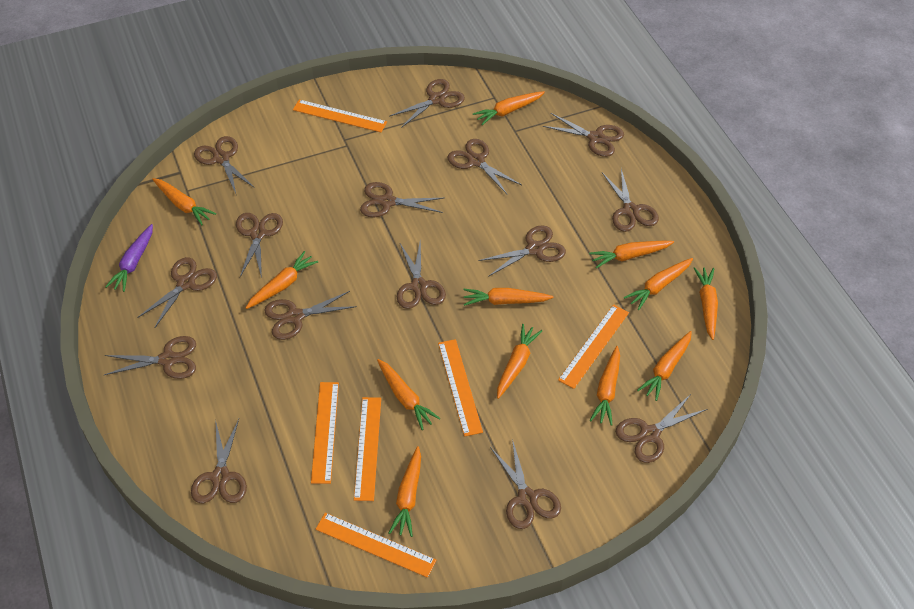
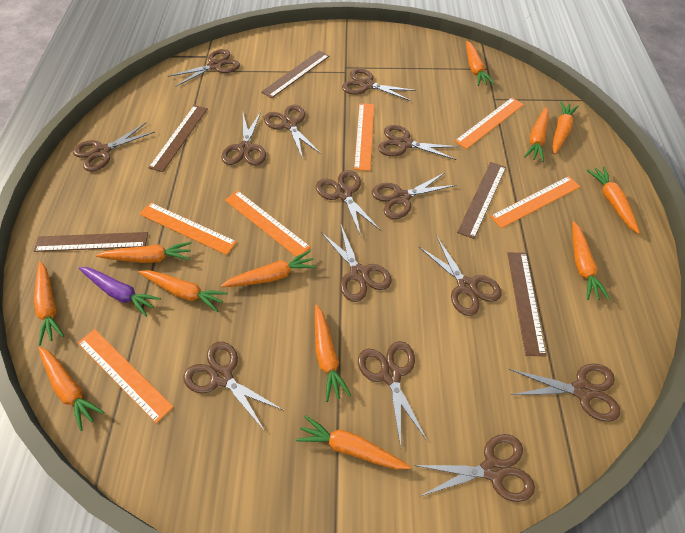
brown ruler: 0 -> 5
brown scissors: 15 -> 14

